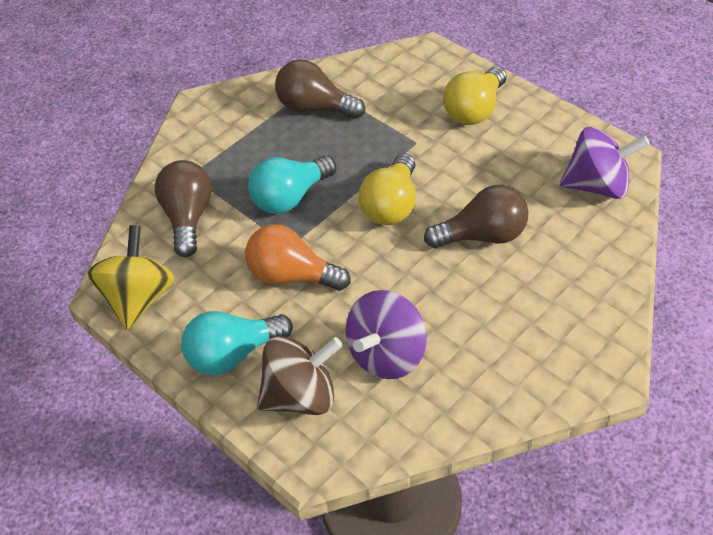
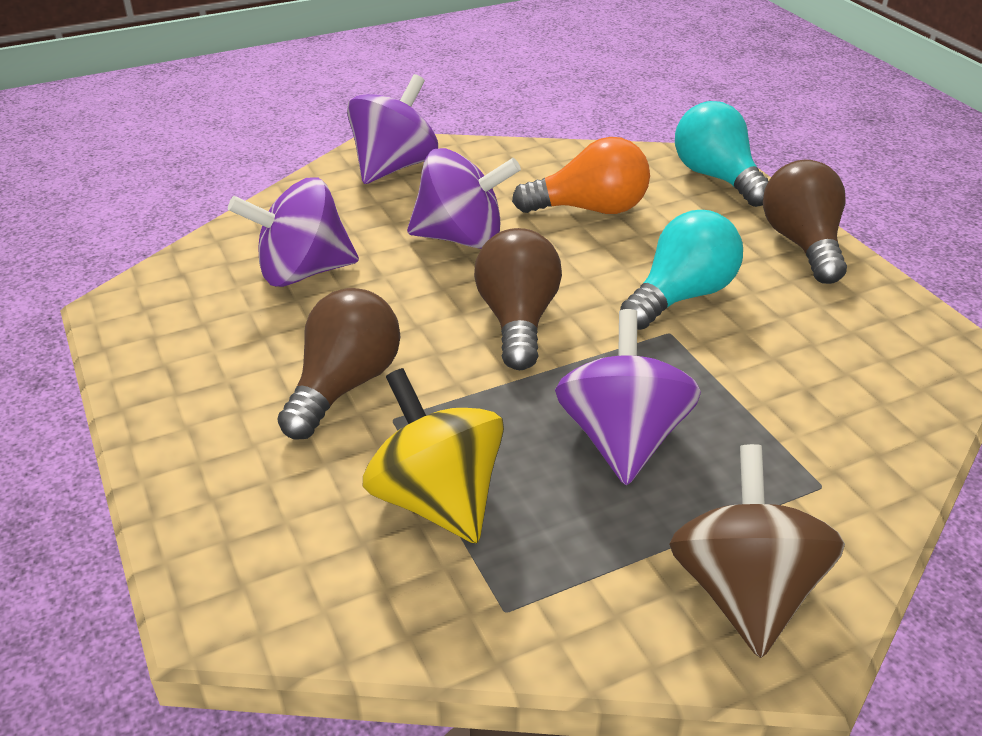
purple spinning top: 2 -> 4
yellow light bulb: 2 -> 0

